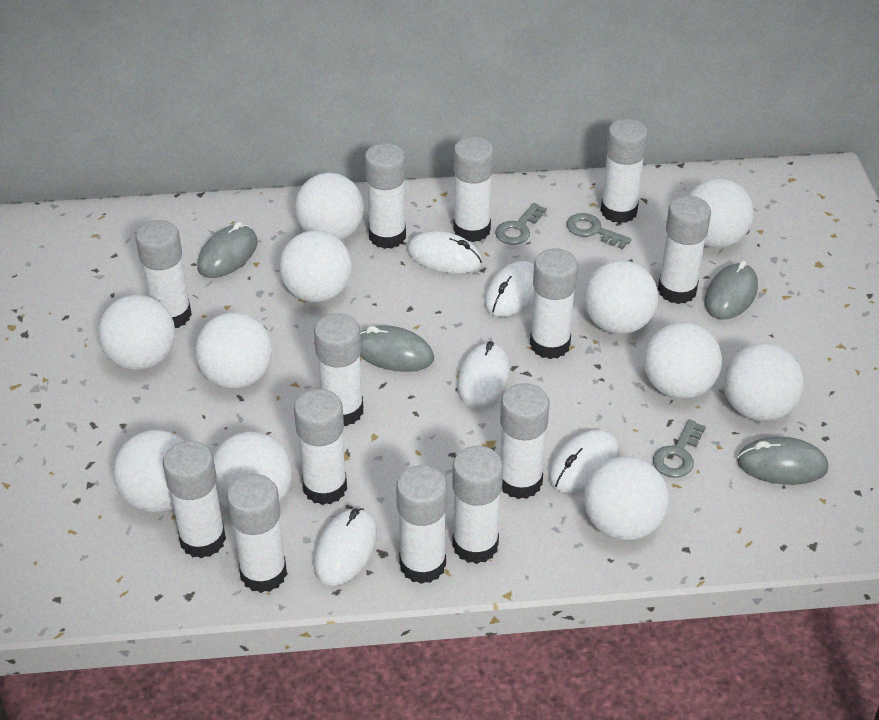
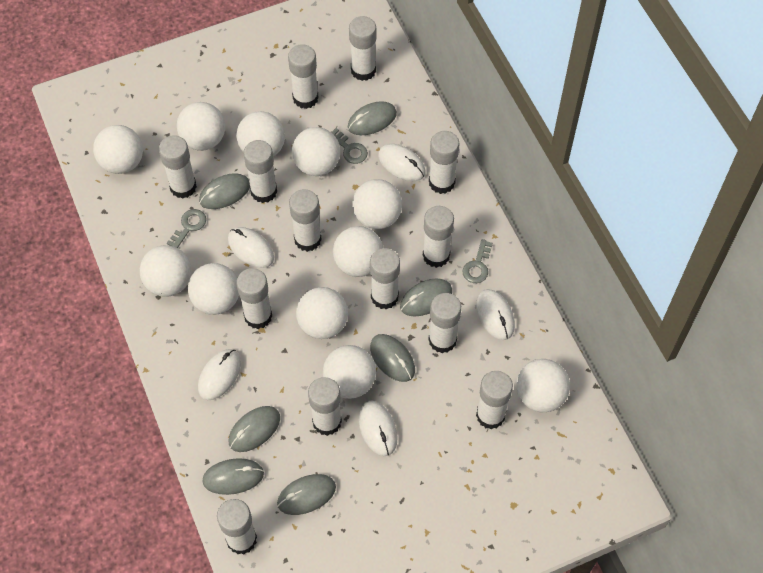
grey mouse: 4 -> 7

